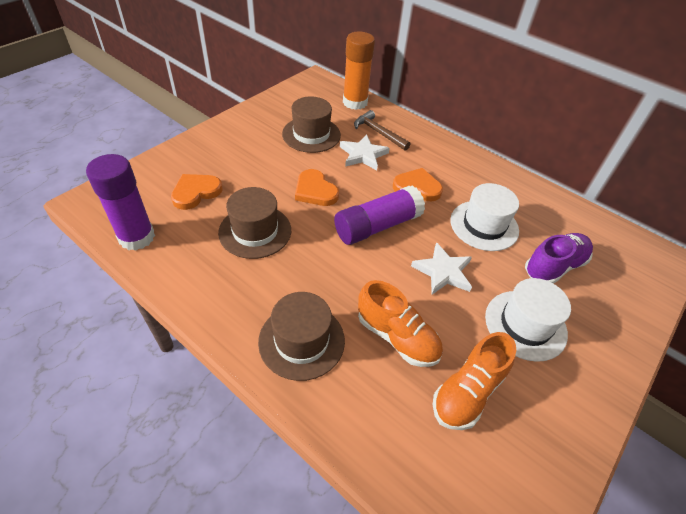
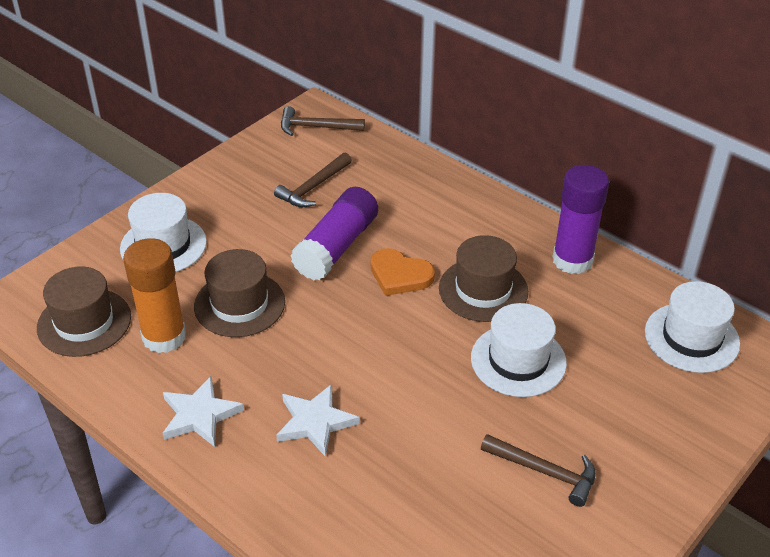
brown hammer: 1 -> 3
orange heart: 3 -> 1
orange shoe: 2 -> 0
purple shoe: 1 -> 0
white hat: 2 -> 3

